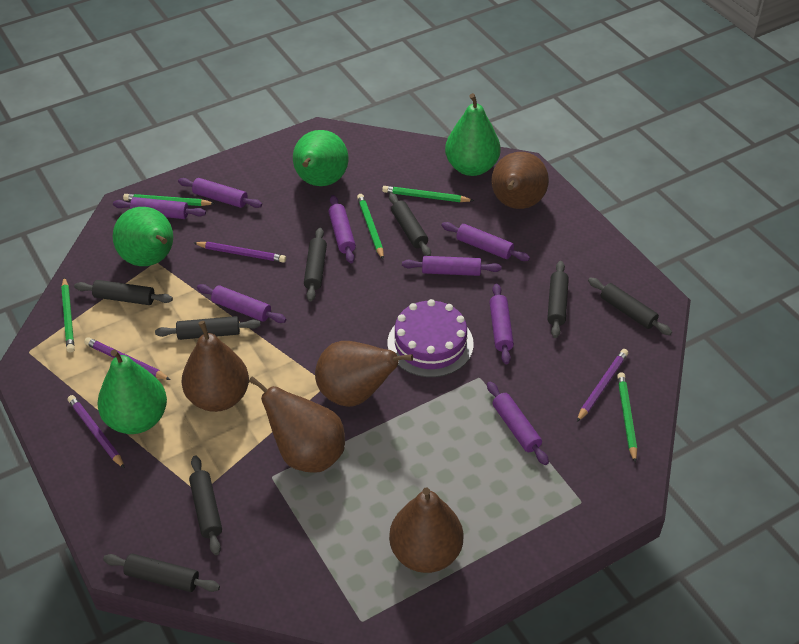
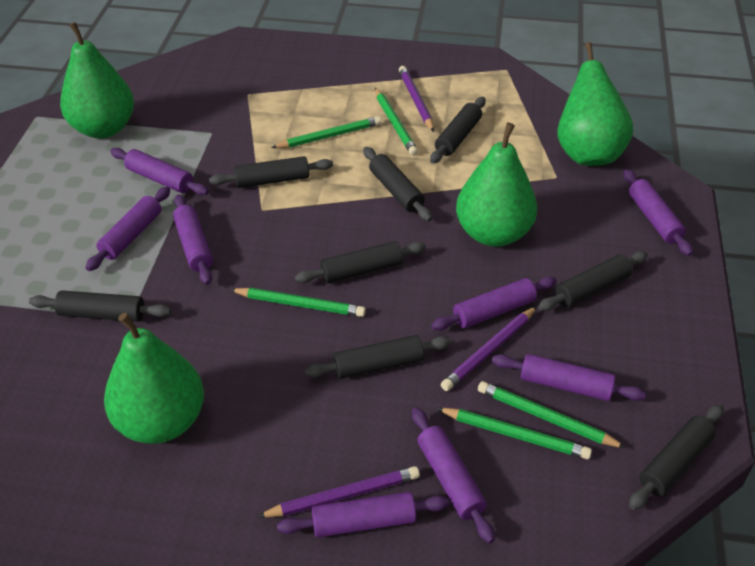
brown pear: 5 -> 0
purple cake: 1 -> 0
purple pencil: 4 -> 3

